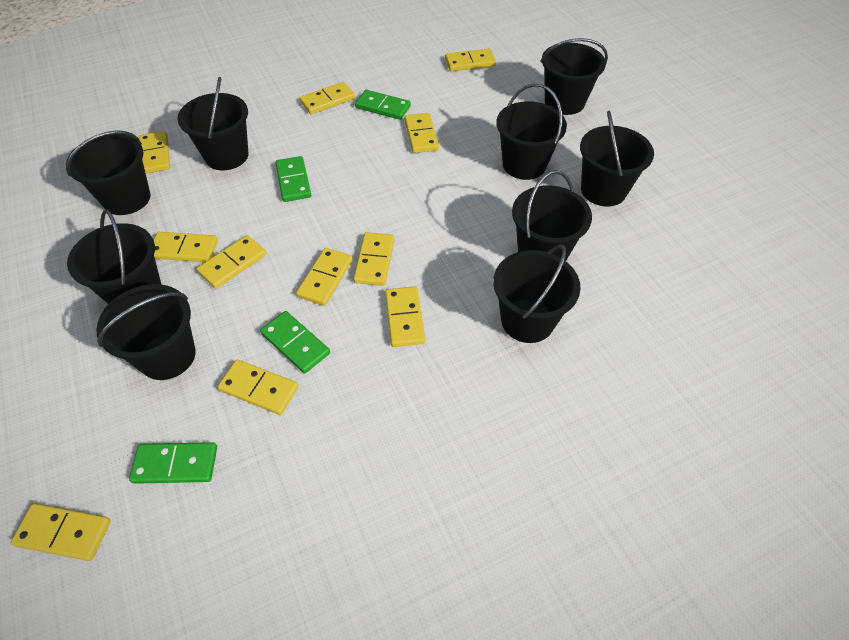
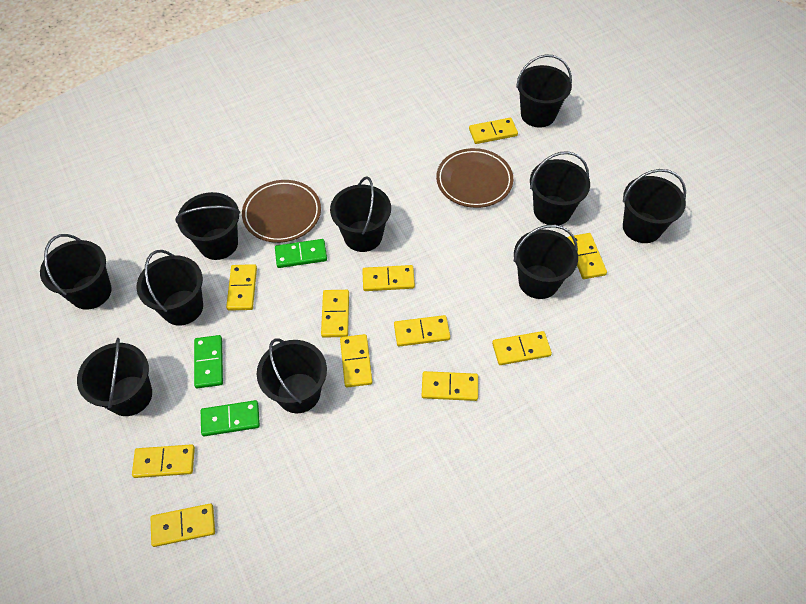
black bucket: 9 -> 10
brown plate: 0 -> 2
green domino: 4 -> 3

